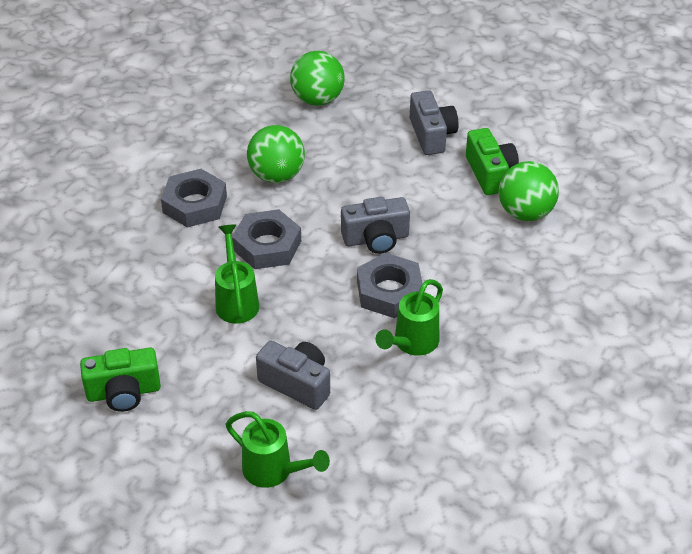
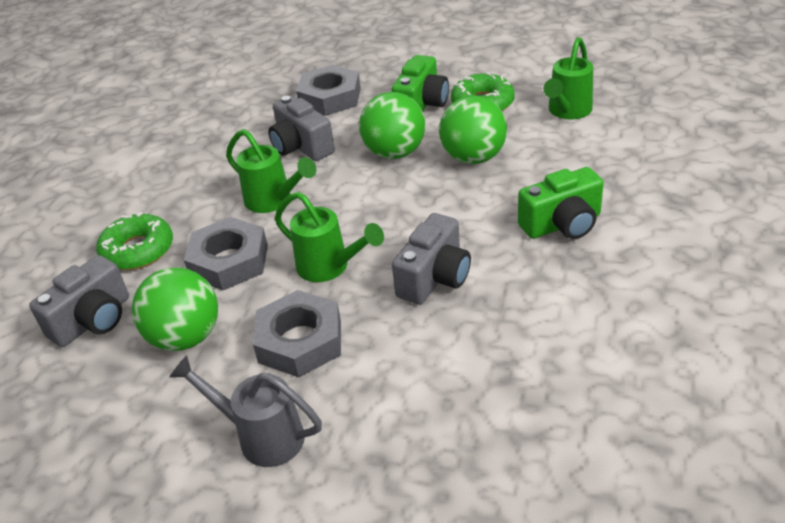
green donut: 0 -> 2
grey watering can: 0 -> 1

